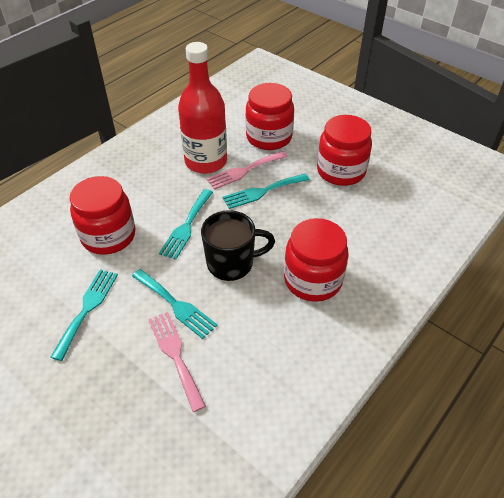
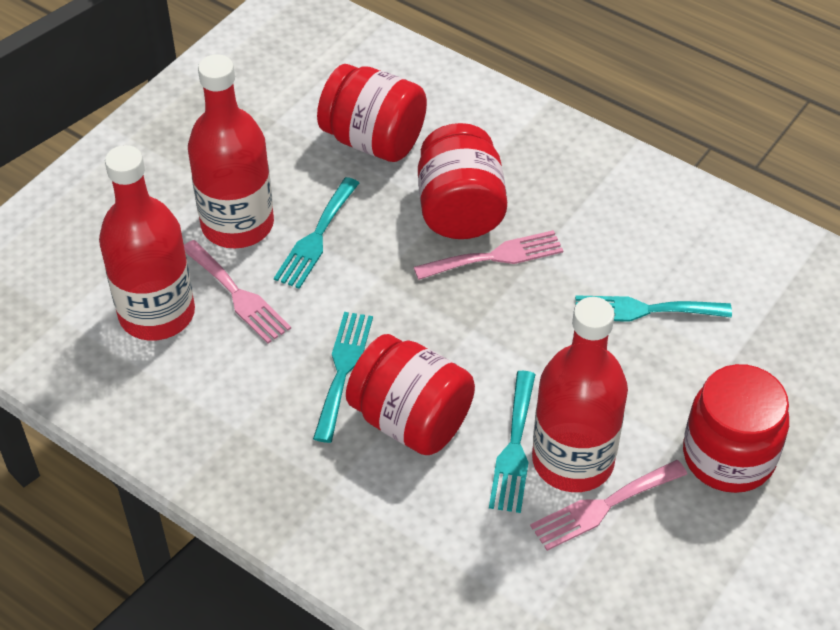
black mug: 1 -> 0
pink fork: 2 -> 3
red bottle: 1 -> 3

